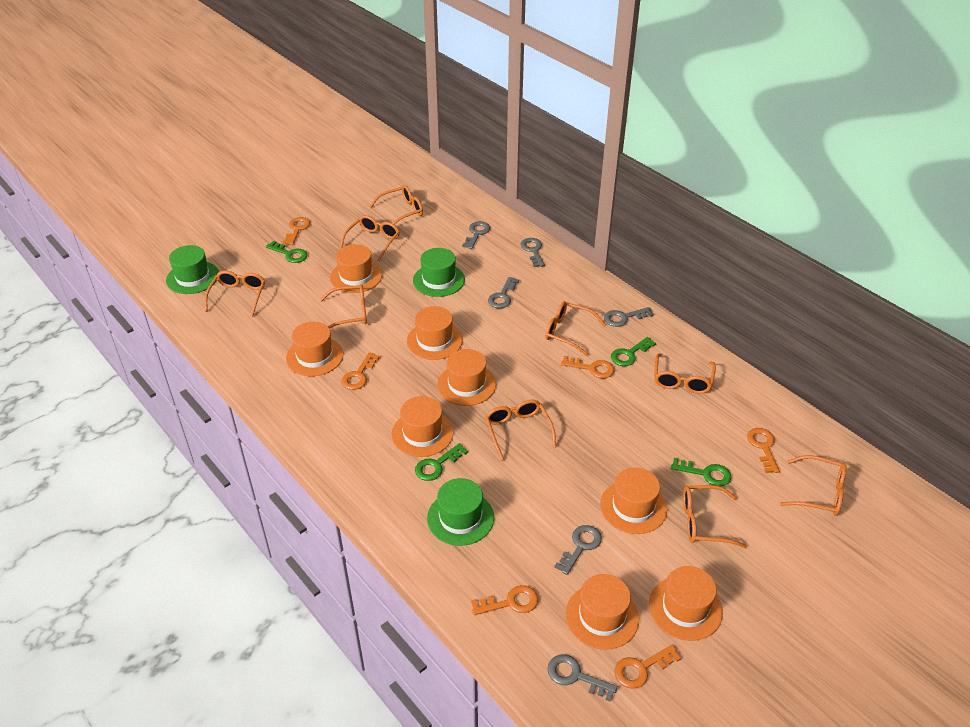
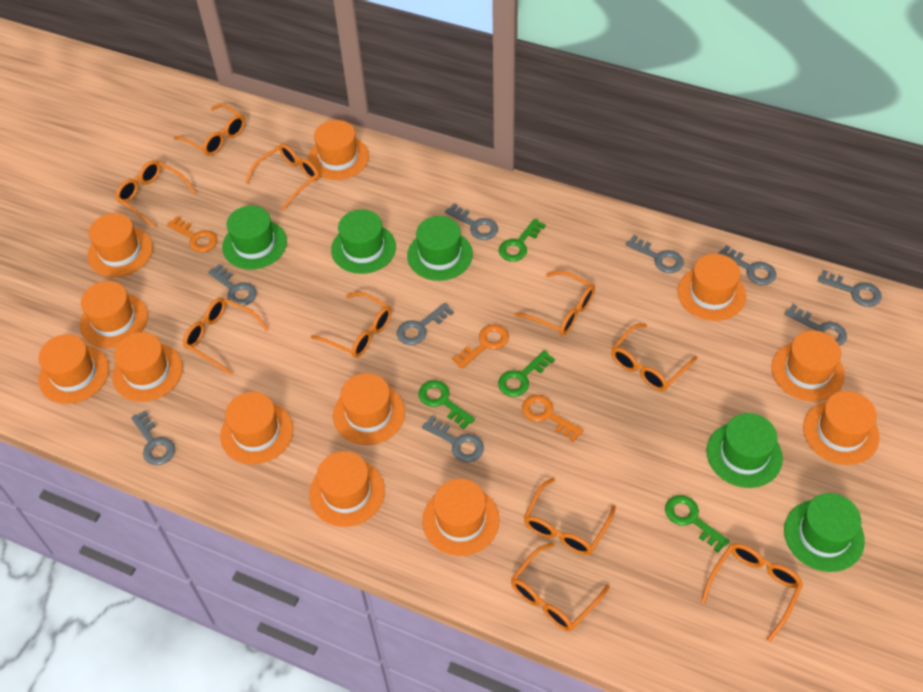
green hat: 3 -> 5
grey key: 6 -> 9
orange glasses: 9 -> 10
orange hat: 8 -> 12
orange key: 6 -> 3

